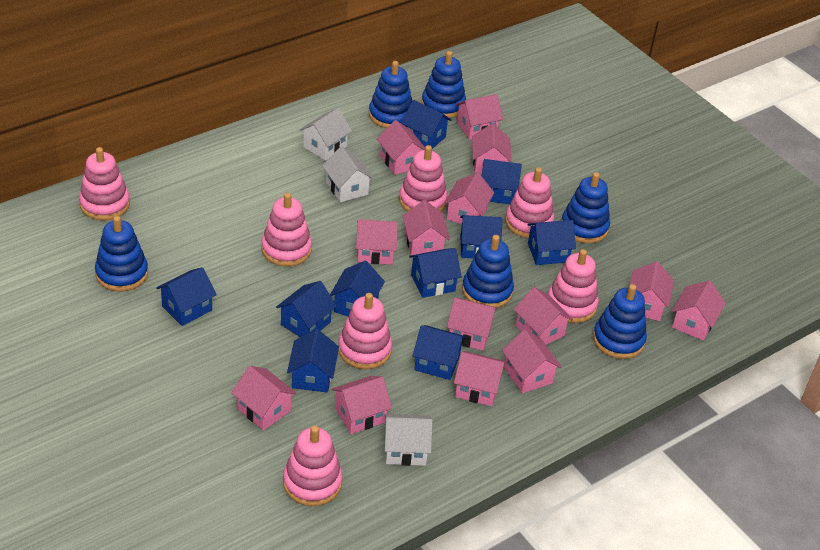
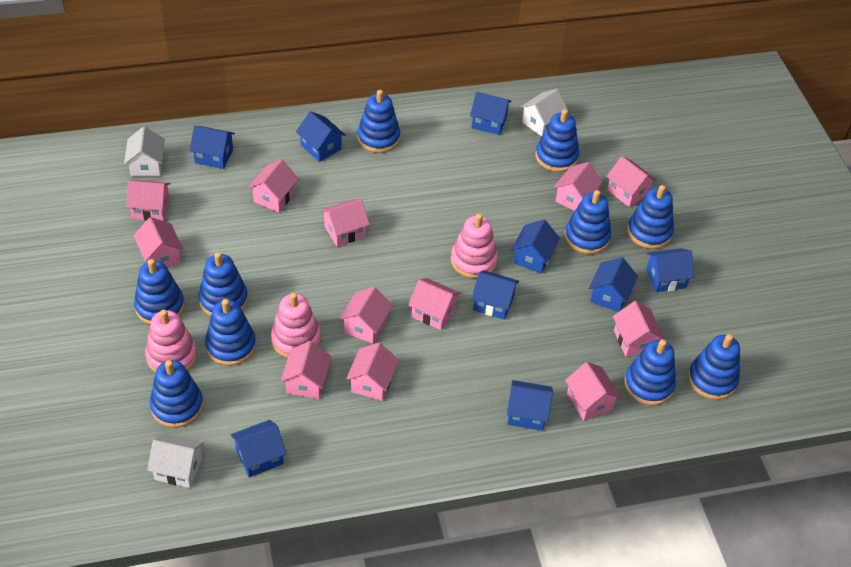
blue house: 10 -> 9
blue stacking toy: 6 -> 10
pink house: 14 -> 12
pink stacking toy: 7 -> 3

